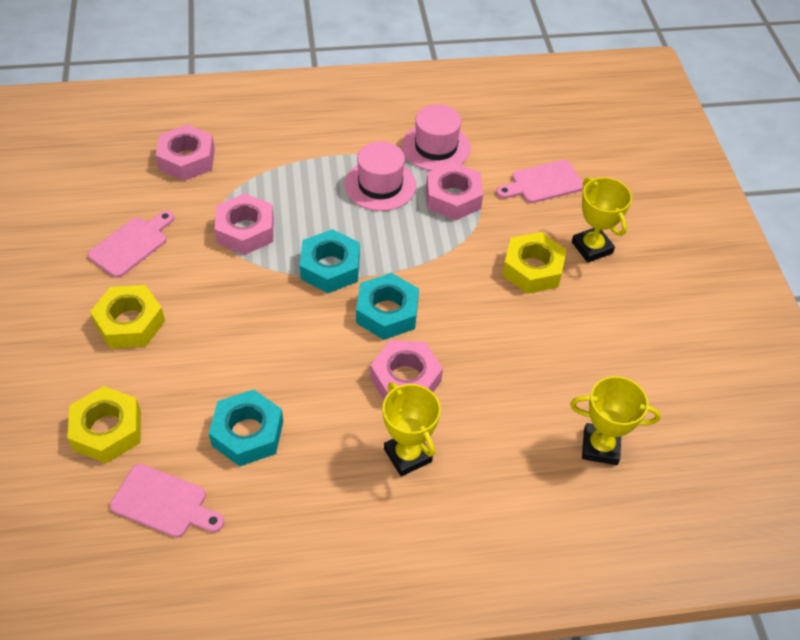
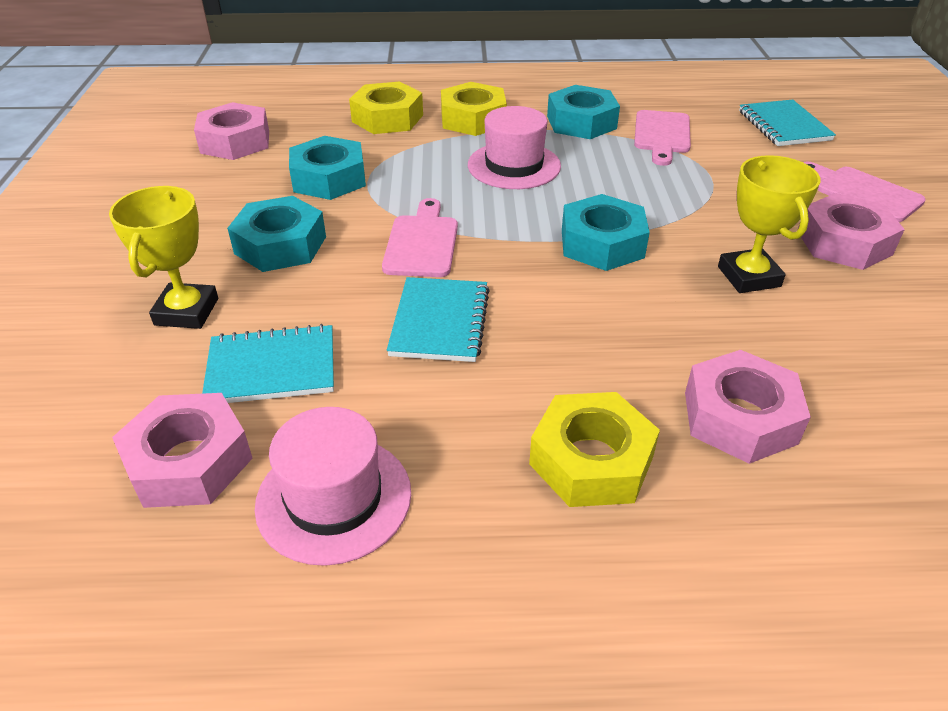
turquoise notebook: 0 -> 3
turquoise nut: 3 -> 4
yellow trophy: 3 -> 2

